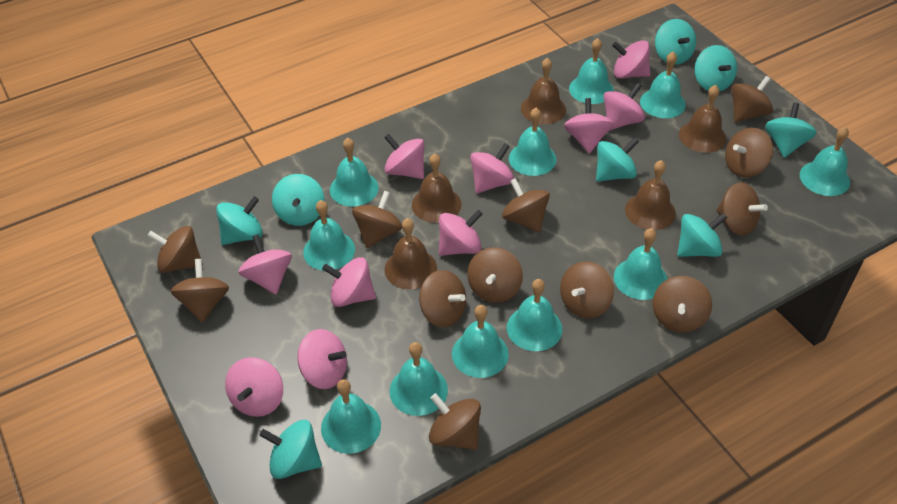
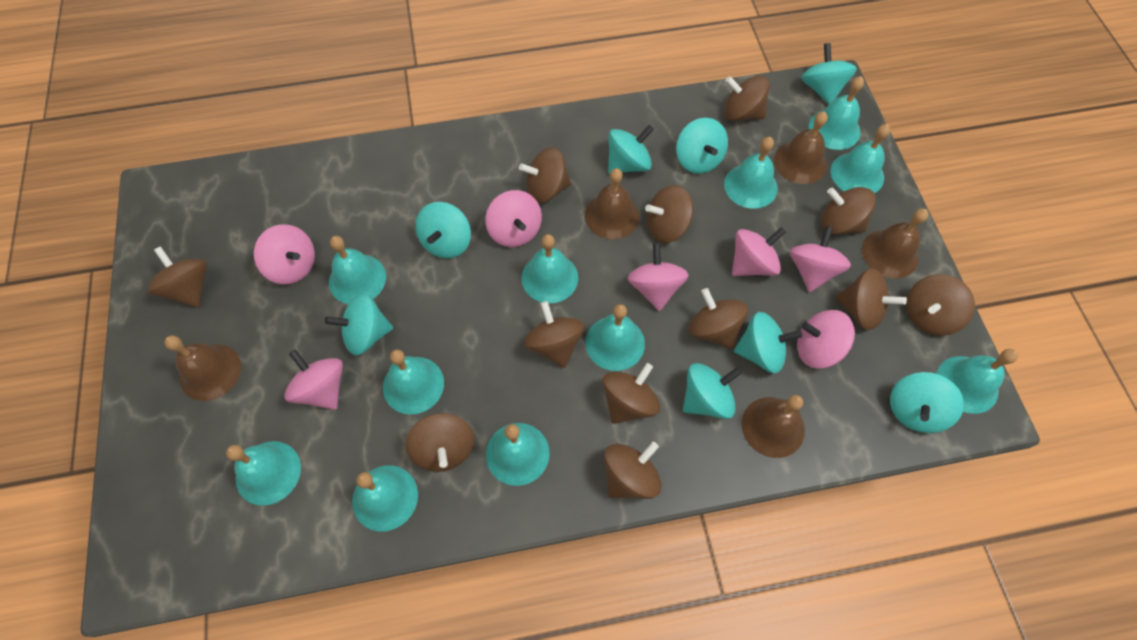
pink spinning top: 10 -> 7

